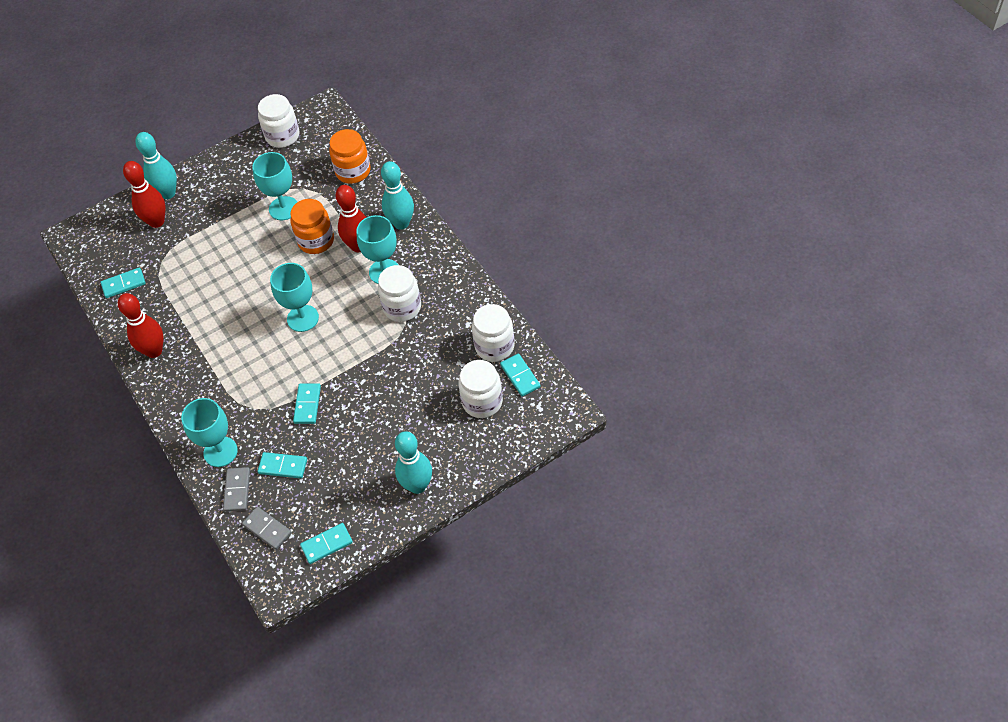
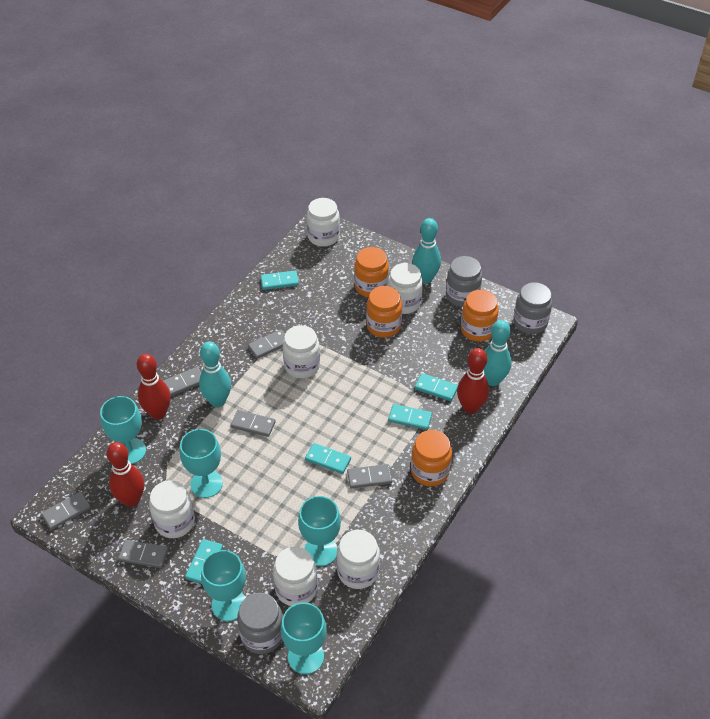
grey domino: 2 -> 6
grey jar: 0 -> 3
orange jar: 2 -> 4
turquoise goblet: 4 -> 5
white jar: 4 -> 6

